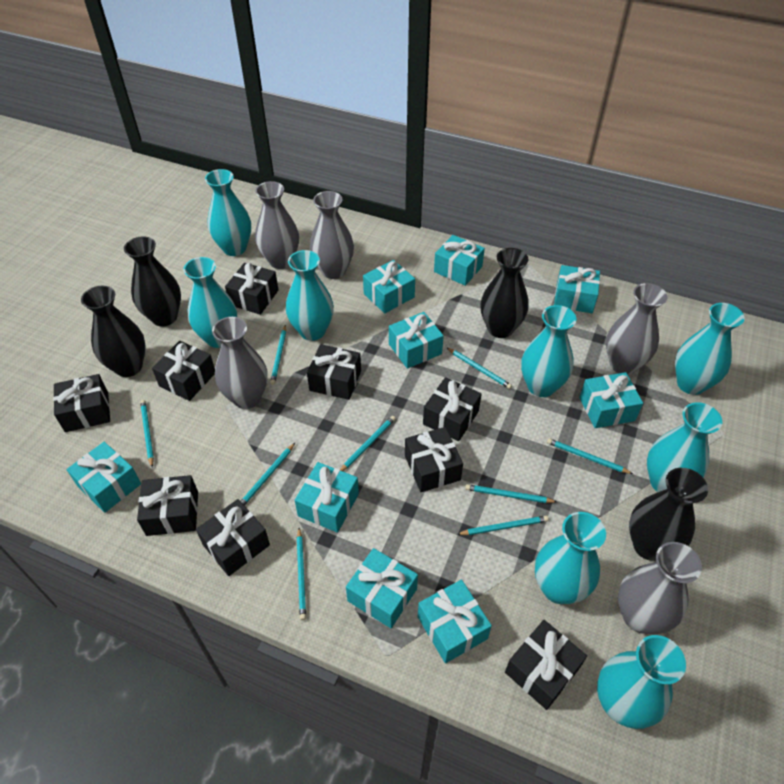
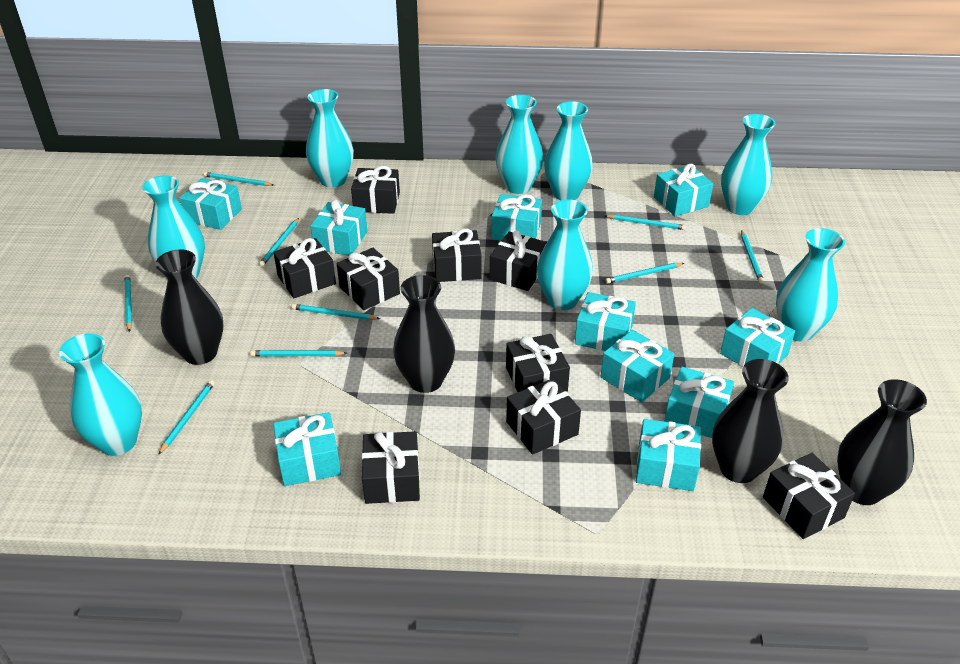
grey vase: 5 -> 0
turquoise gift: 9 -> 10

